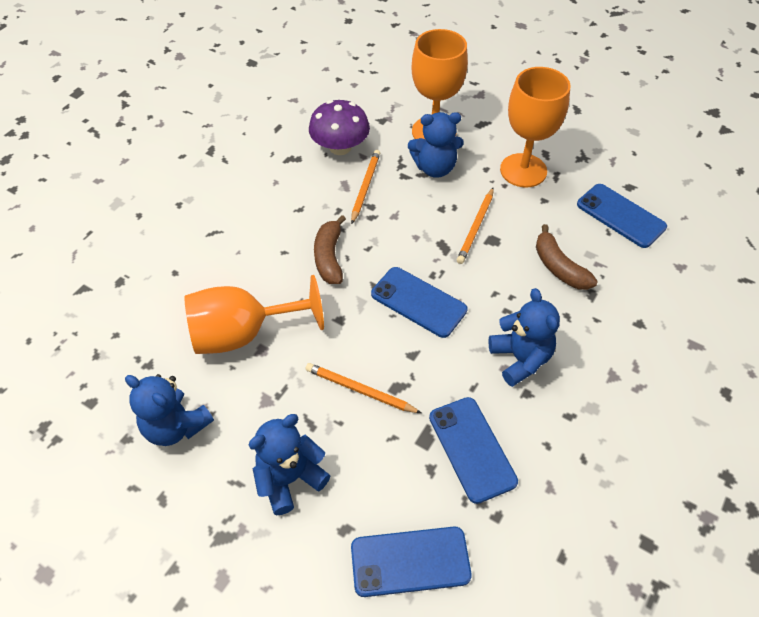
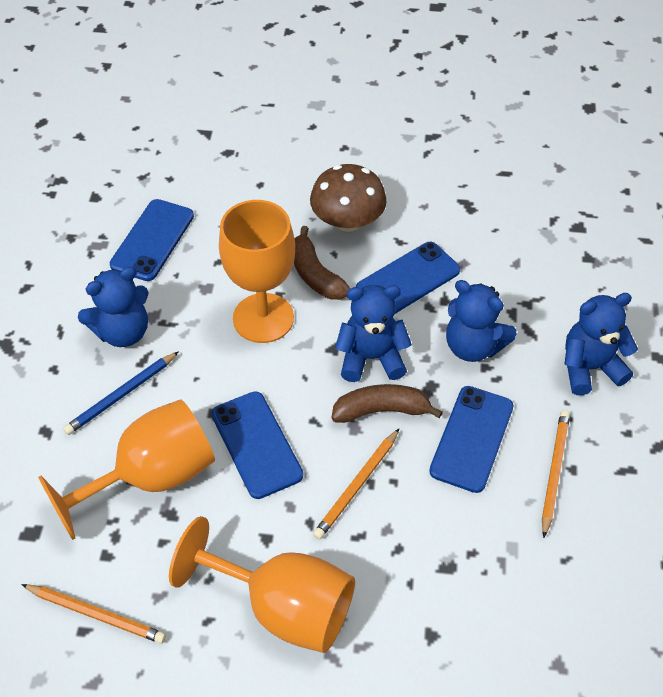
blue pencil: 0 -> 1
brown mushroom: 0 -> 1
purple mushroom: 1 -> 0

